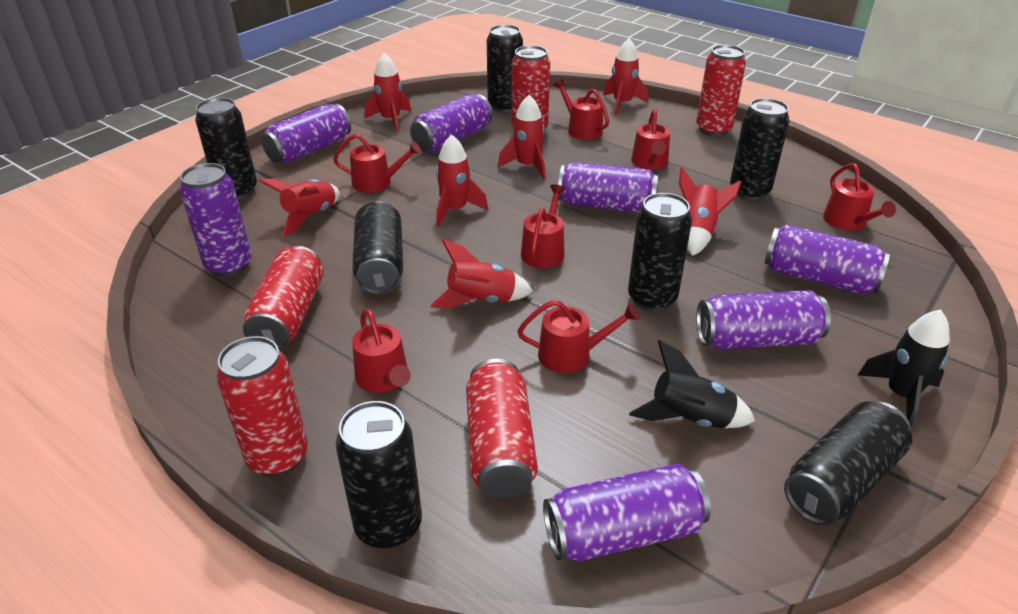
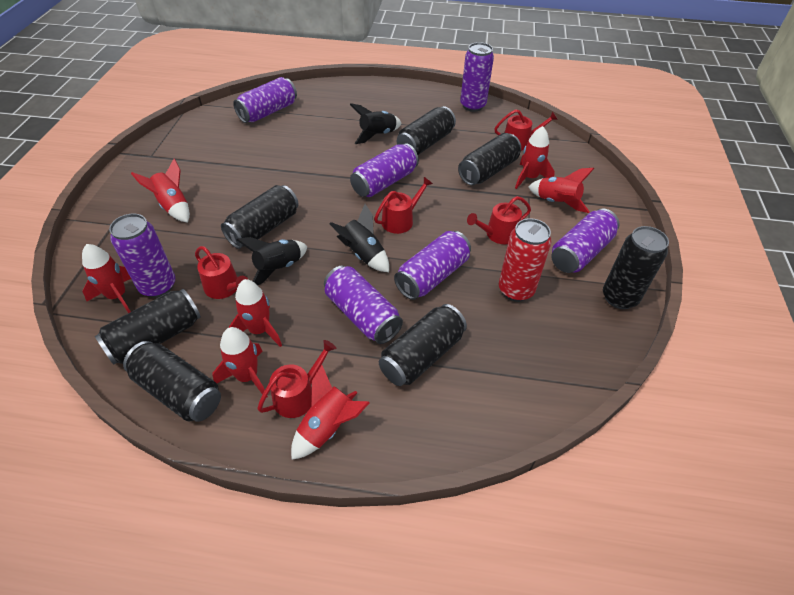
black rocket: 2 -> 3
red can: 5 -> 1
red watering can: 7 -> 5

